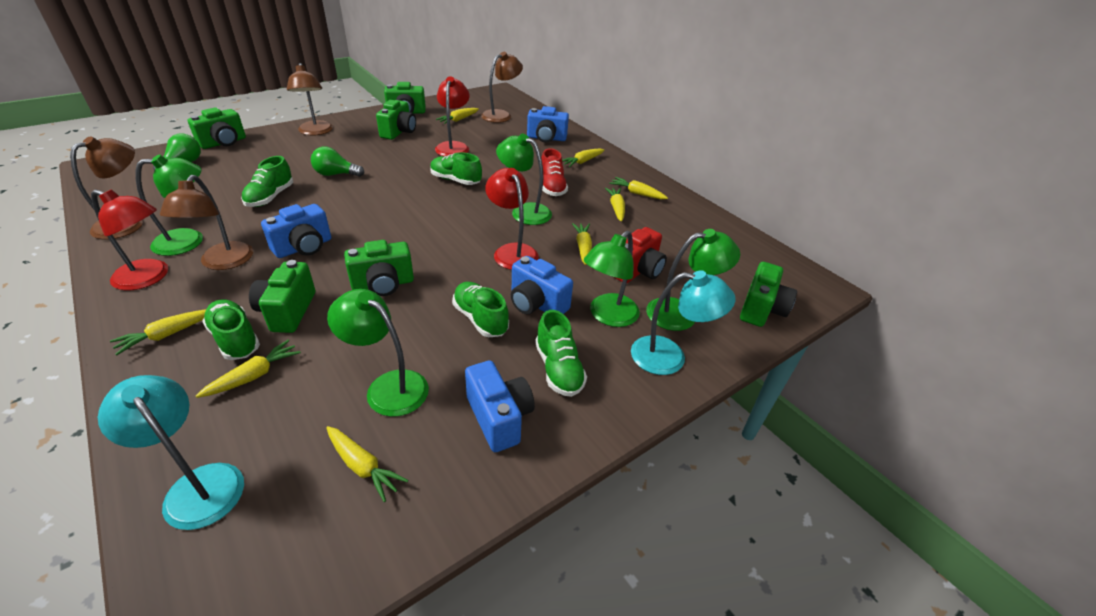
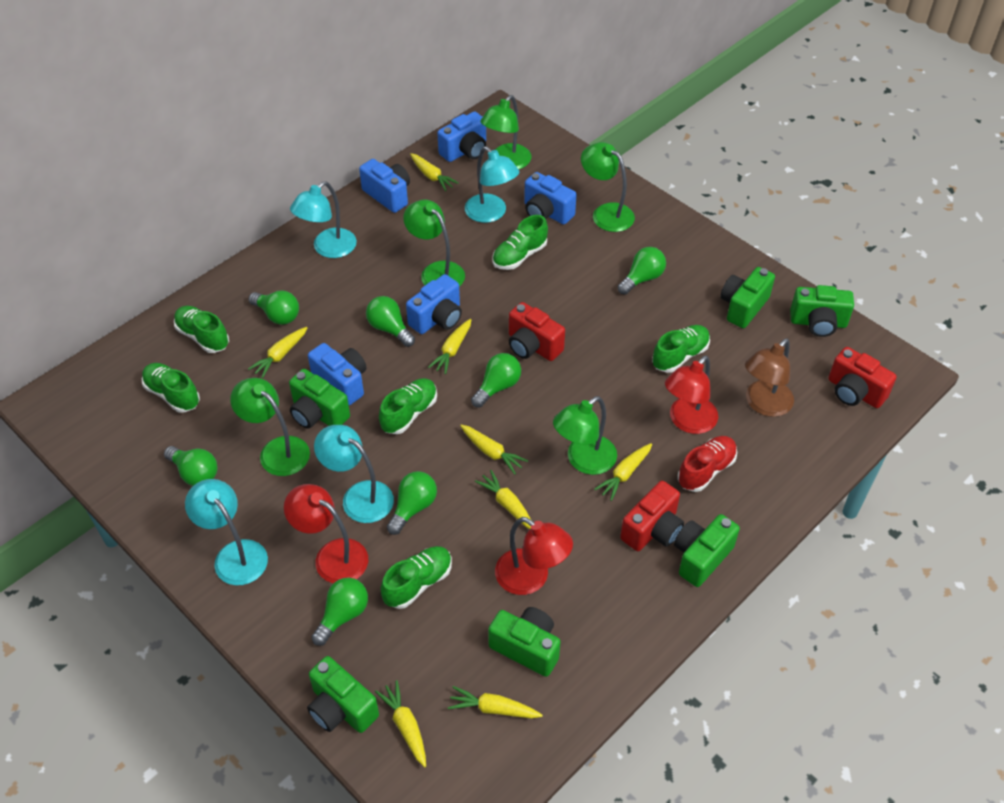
blue camera: 4 -> 5
brown lamp: 4 -> 1
green light bulb: 2 -> 7
green shoe: 5 -> 6
red camera: 1 -> 3
turquoise lamp: 2 -> 4

